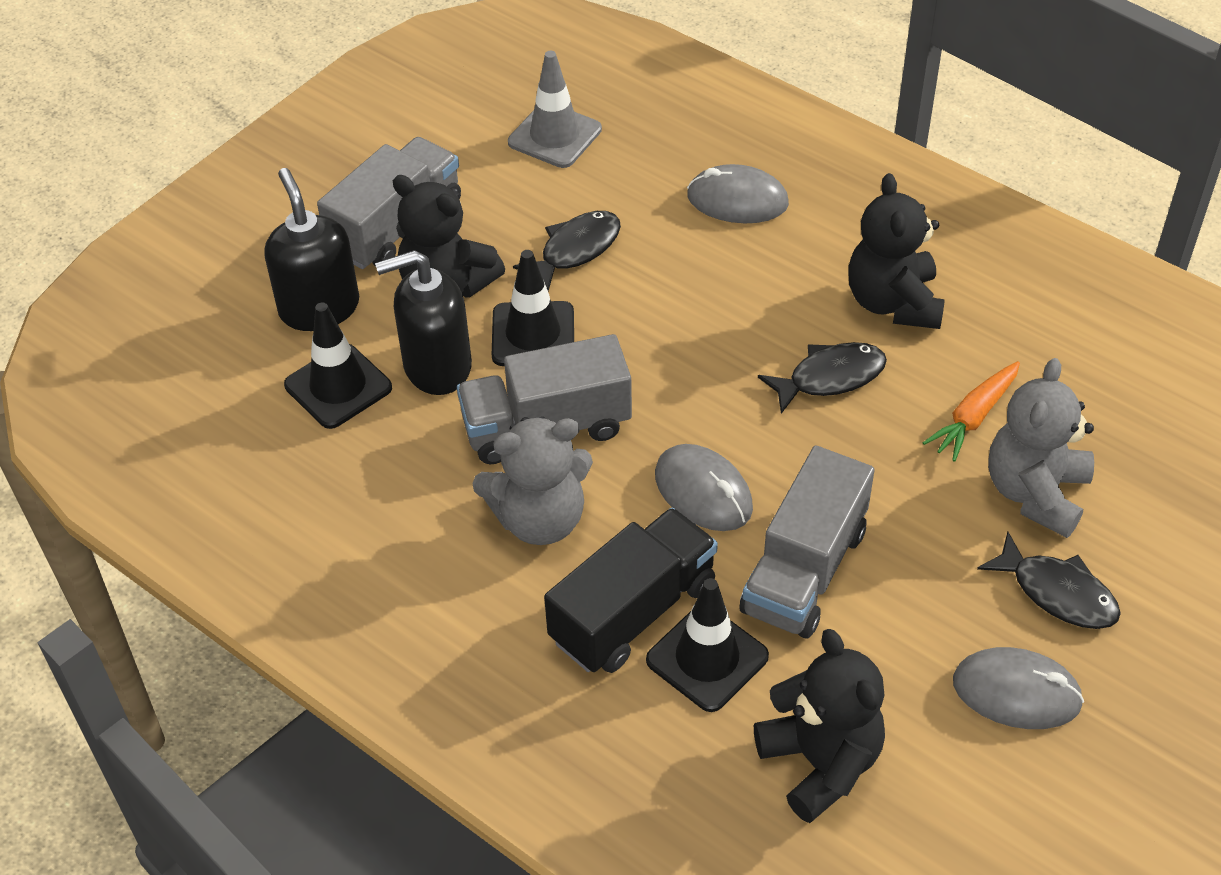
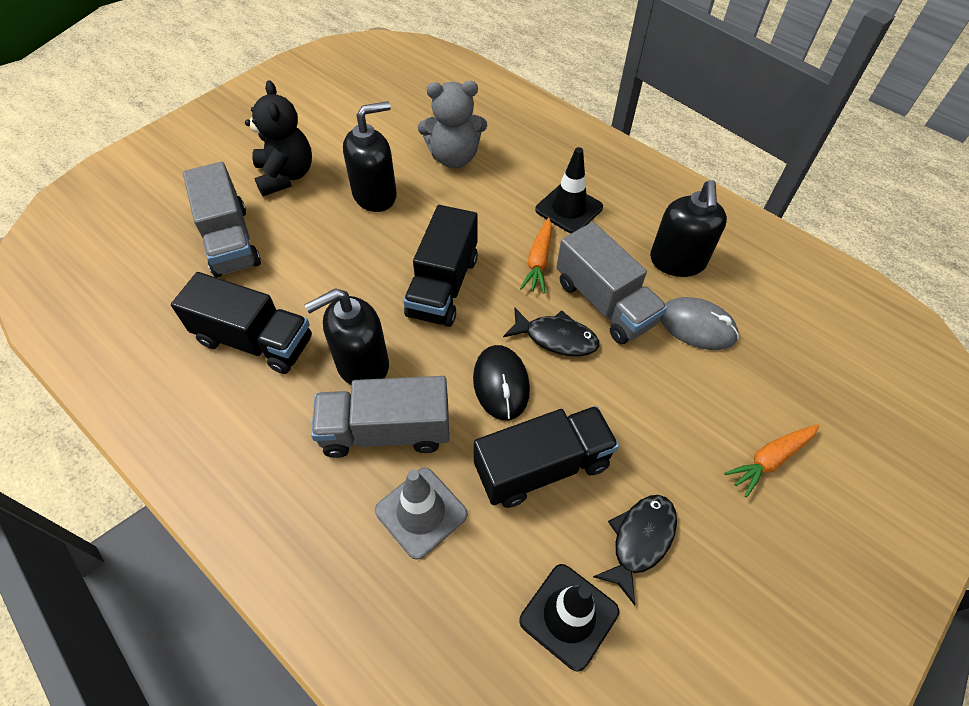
black fish: 3 -> 2
black mouse: 0 -> 1
black soap dispenser: 2 -> 3
black teddy bear: 3 -> 1
black traffic cone: 3 -> 2
black truck: 1 -> 3
grey mouse: 3 -> 1
grey teddy bear: 2 -> 1
orange carrot: 1 -> 2

